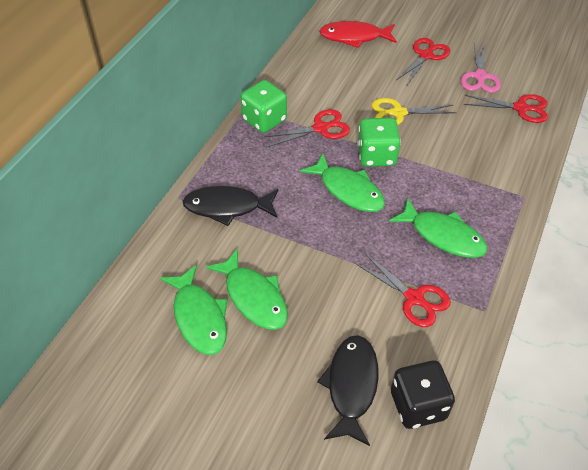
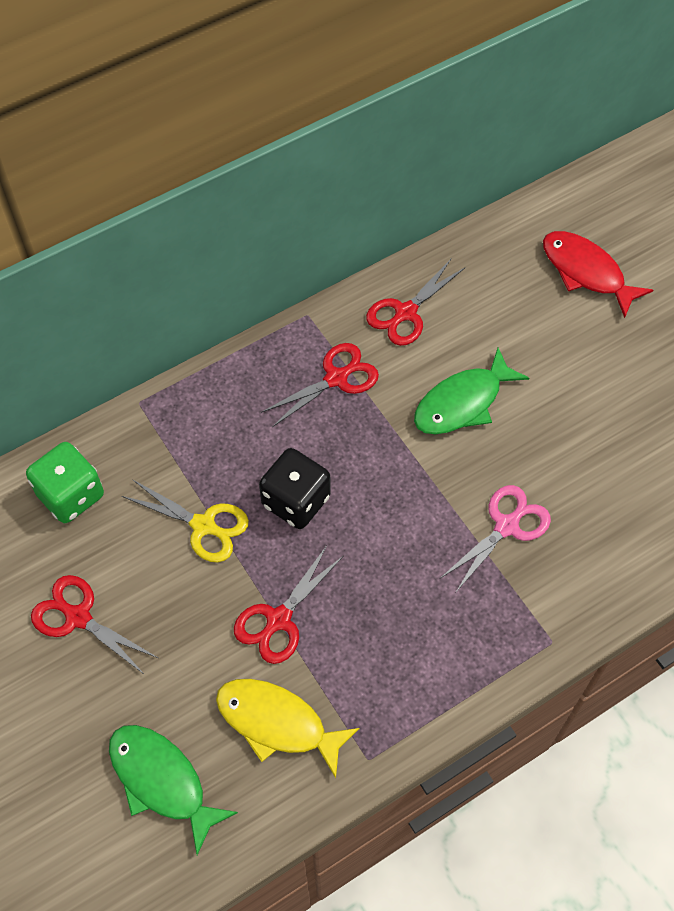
black fish: 2 -> 0
green dice: 2 -> 1
green fish: 4 -> 2
yellow fish: 0 -> 1

